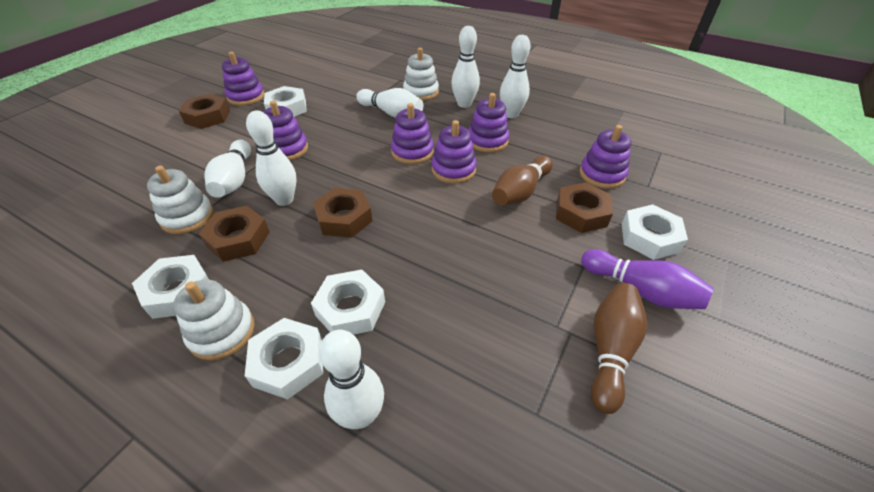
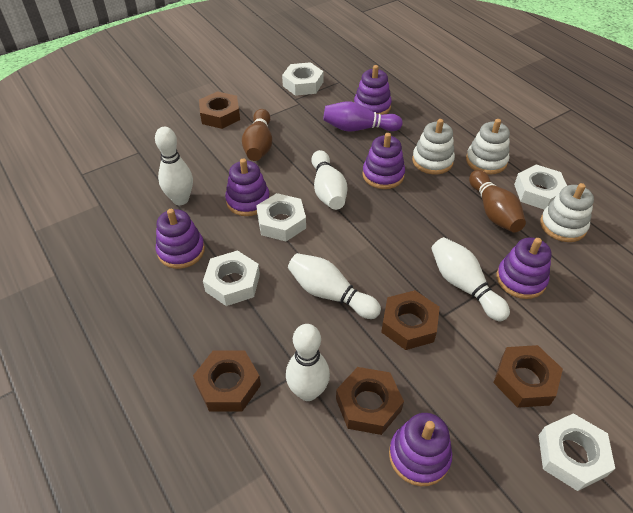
brown nut: 4 -> 5
white bowling pin: 6 -> 5

